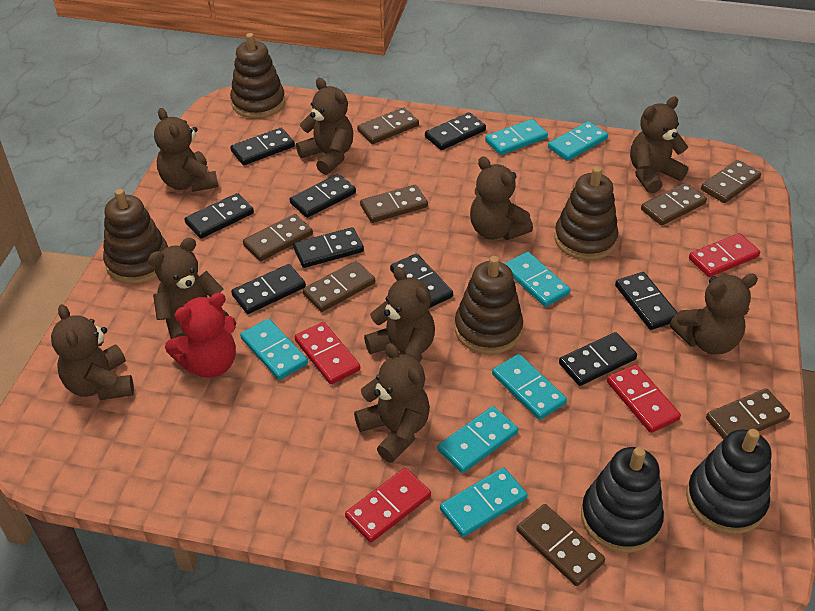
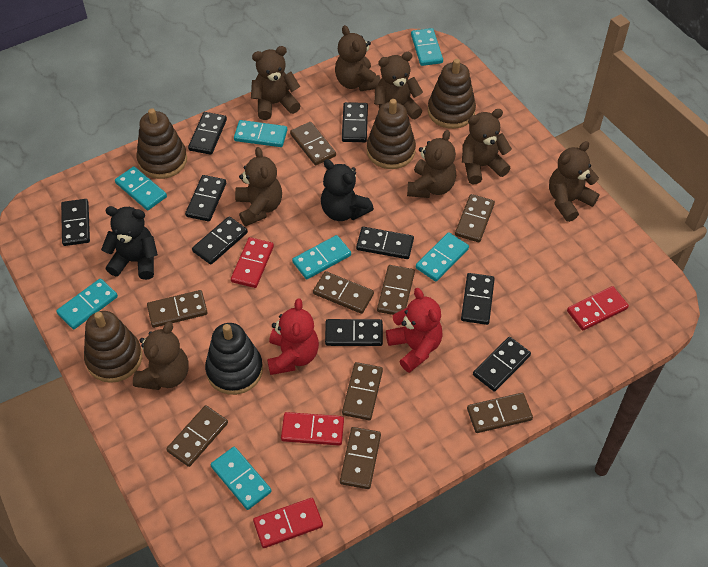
black stacking toy: 2 -> 1
black teddy bear: 0 -> 2
brown domino: 8 -> 9
brown teddy bear: 9 -> 8
red teddy bear: 1 -> 2

